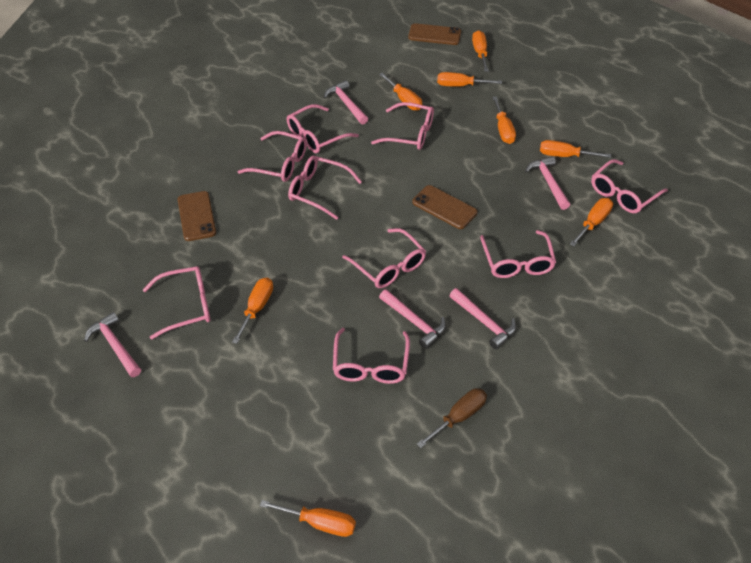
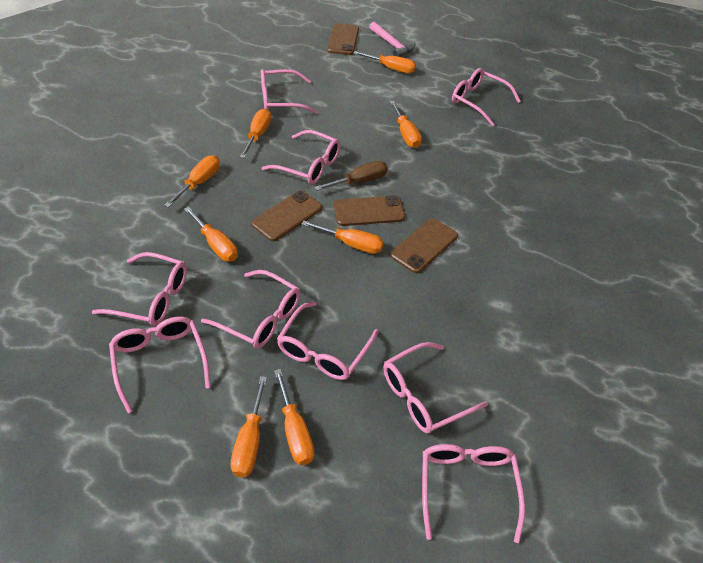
brown phone: 3 -> 4
pink hammer: 5 -> 1

